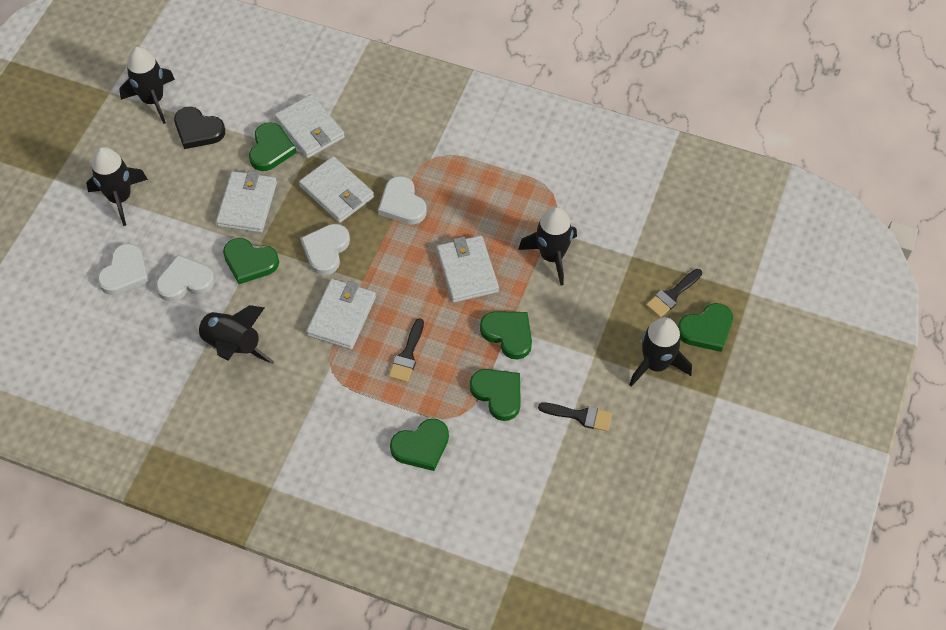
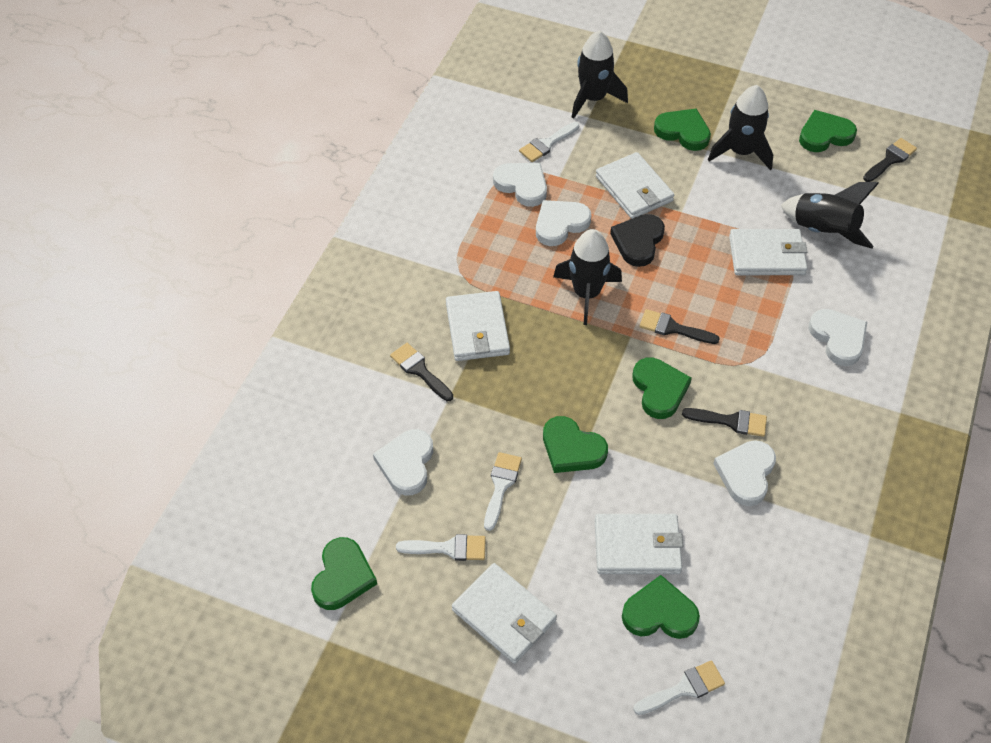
black brush: 3 -> 4
black rocket: 5 -> 4
white brush: 0 -> 4
white heart: 4 -> 5

